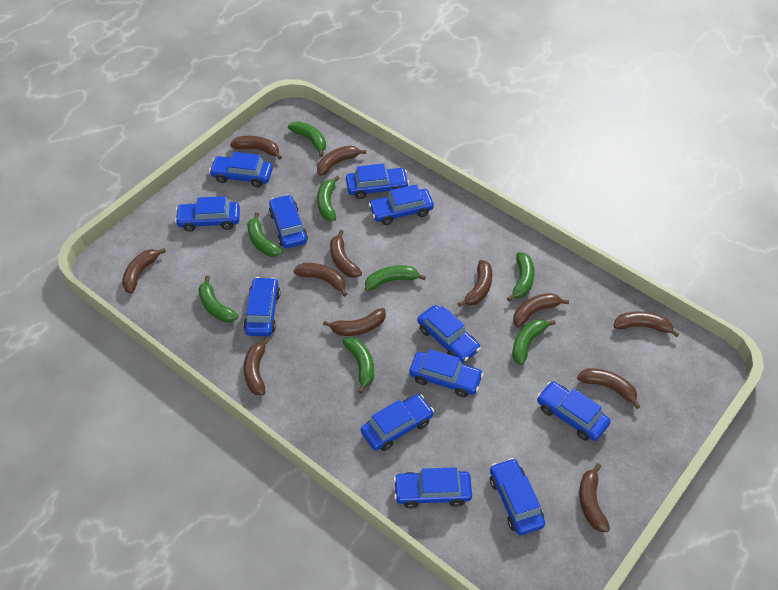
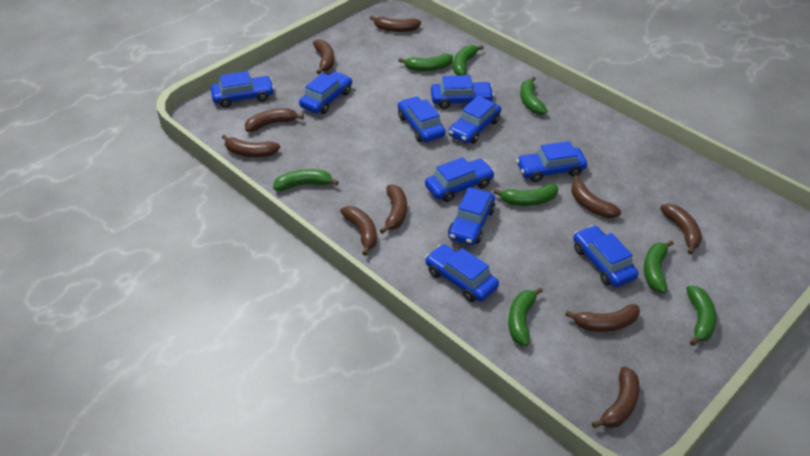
blue car: 12 -> 10
brown banana: 12 -> 10

